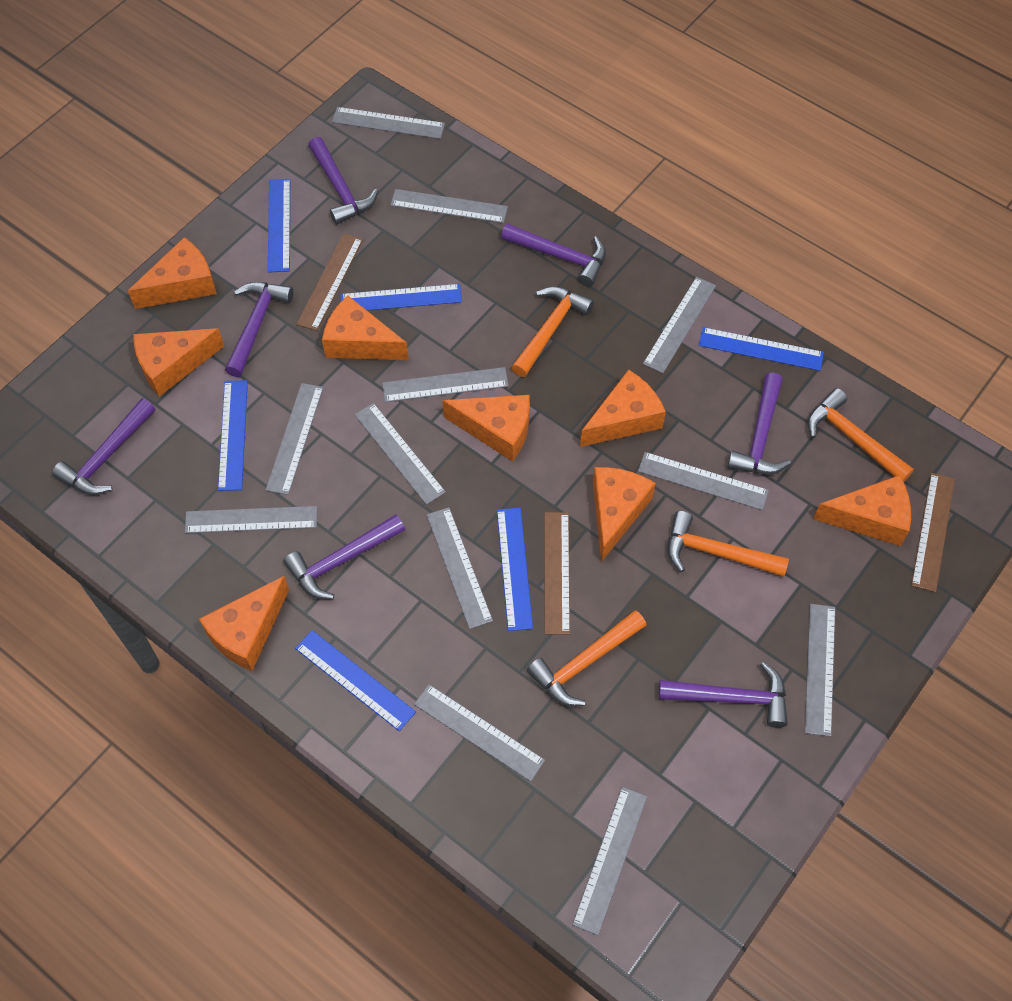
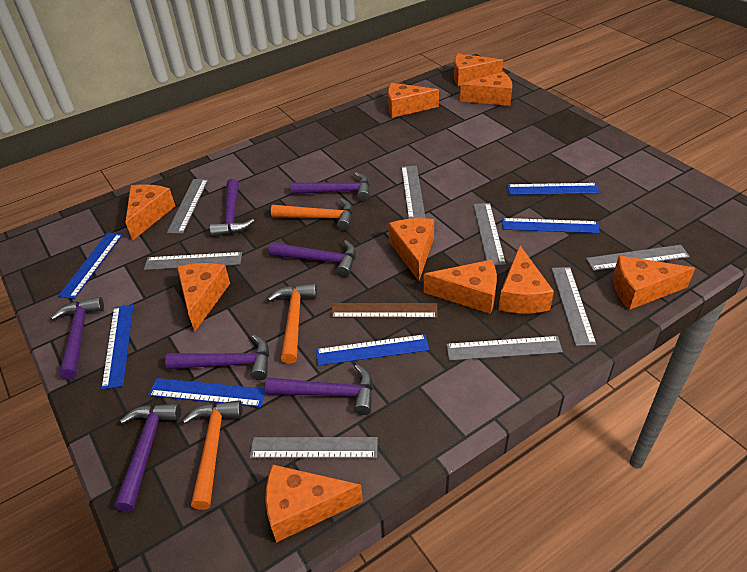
brown ruler: 3 -> 1
grey ruler: 12 -> 8
orange cheese: 8 -> 10
orange hammer: 4 -> 3

